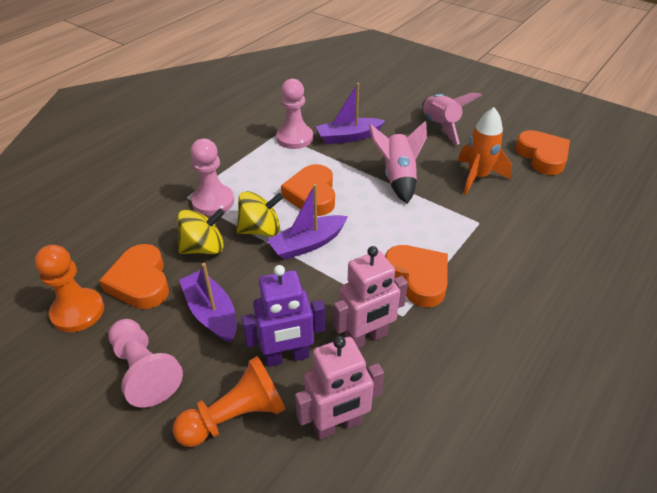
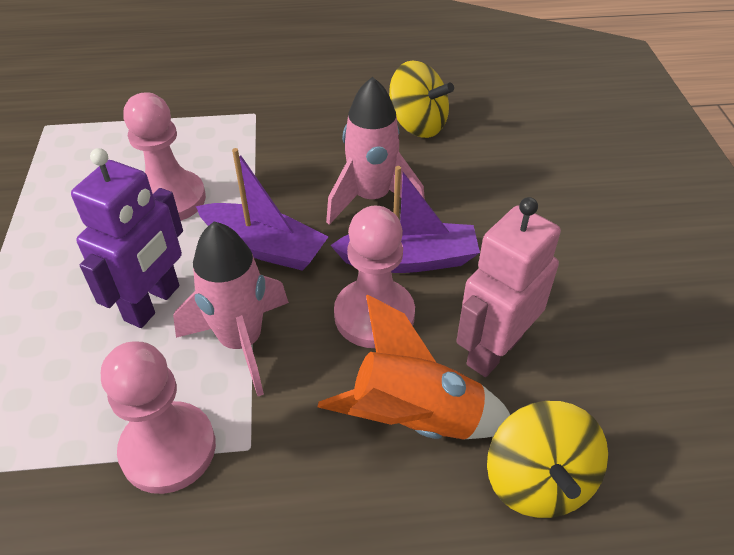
orange heart: 4 -> 0
orange pawn: 2 -> 0
pink robot: 2 -> 1
purple boat: 3 -> 2

